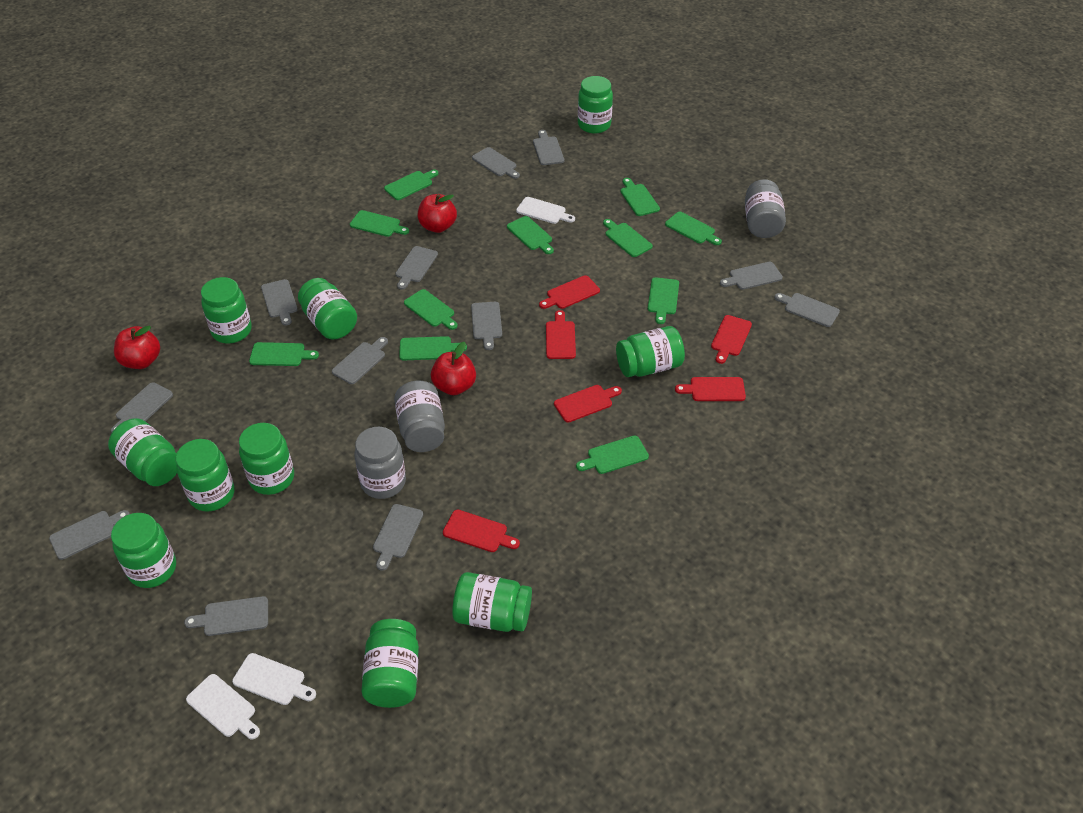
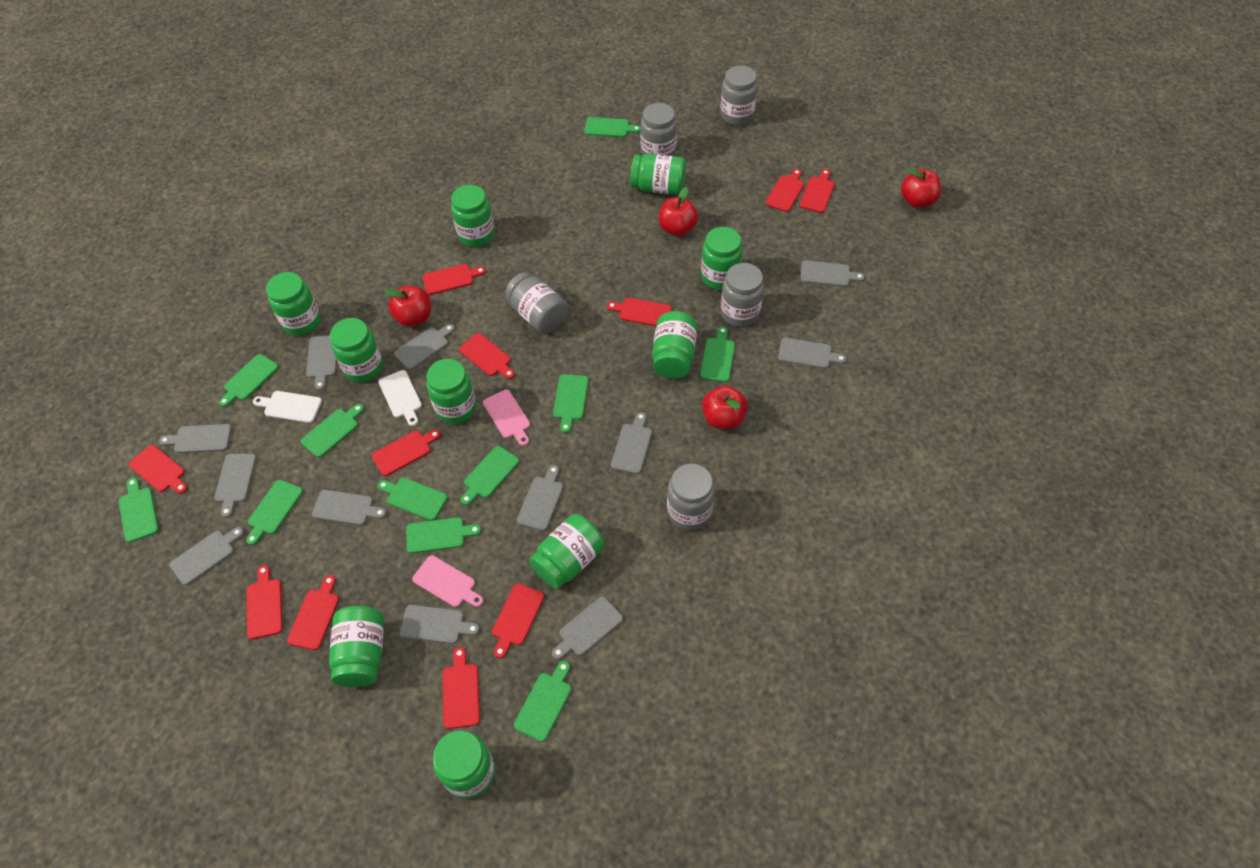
grey jar: 3 -> 5
pink cutting board: 0 -> 2
red apple: 3 -> 4
red cutting board: 6 -> 11
white cutting board: 3 -> 2

